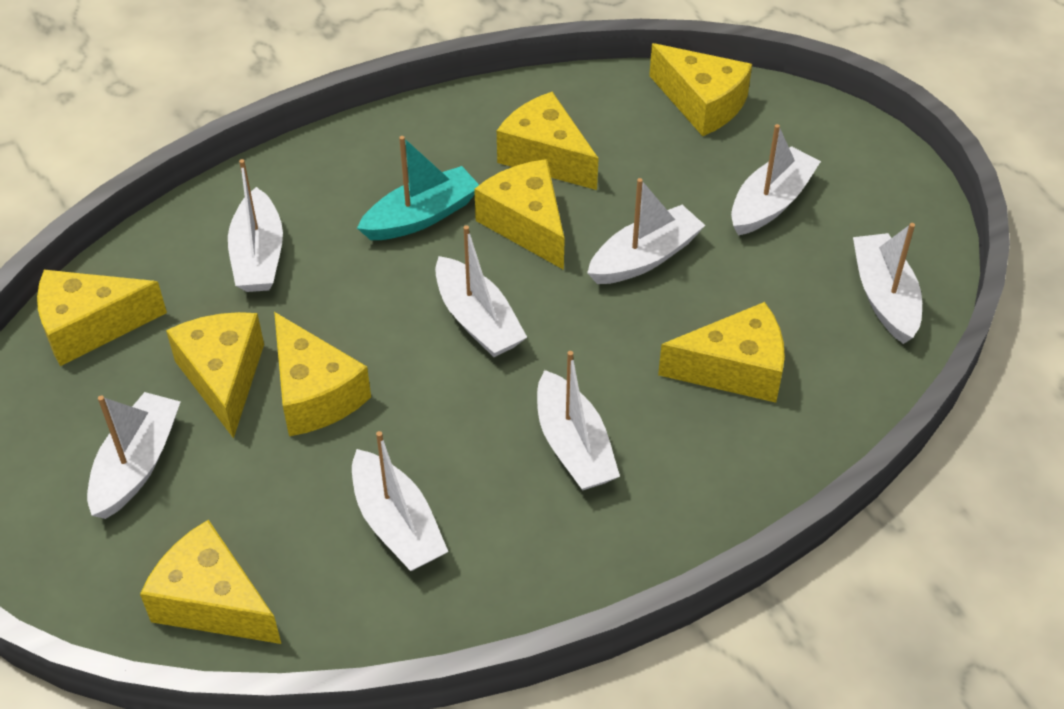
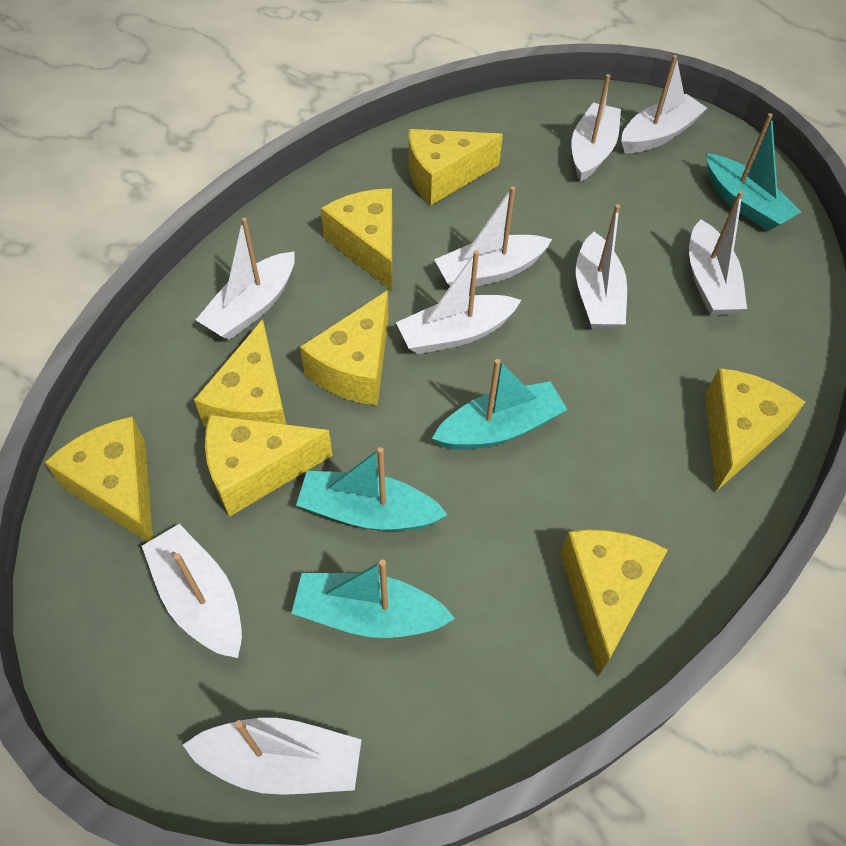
turquoise boat: 1 -> 4
white boat: 8 -> 9

